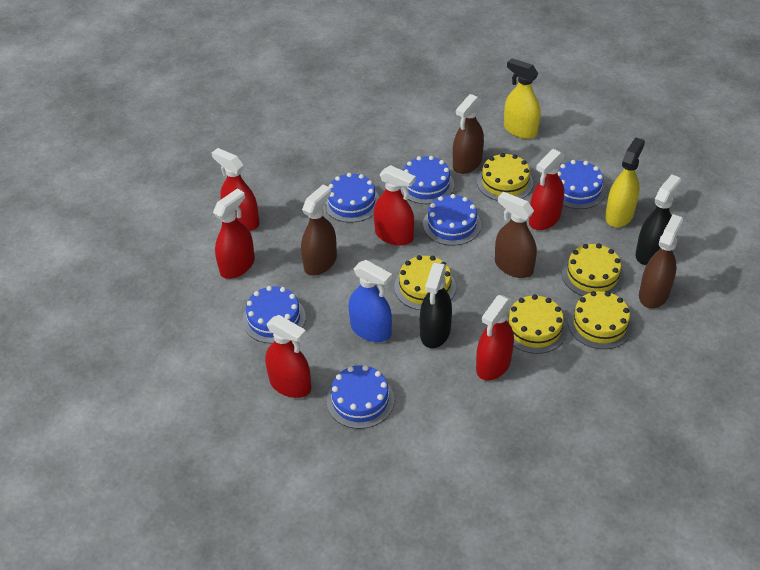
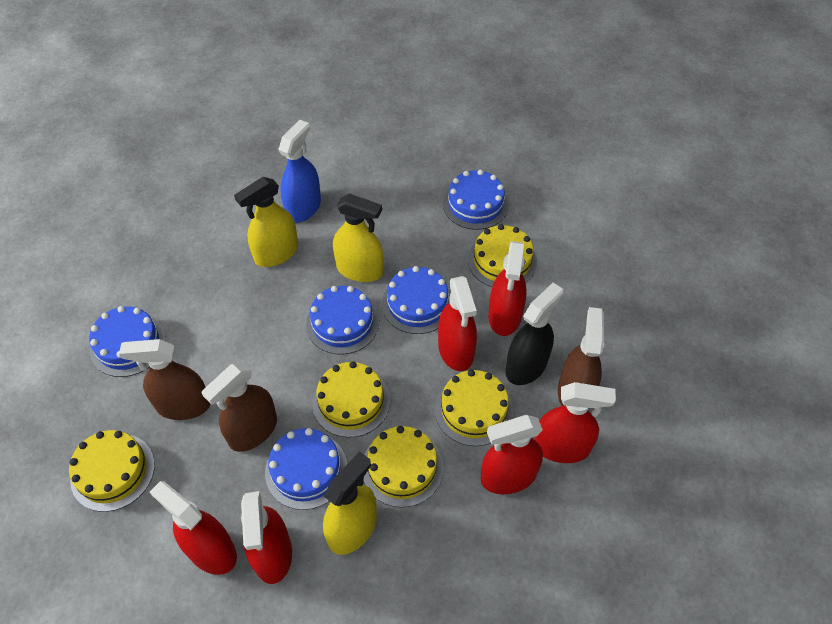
black spray bottle: 2 -> 1
blue cake: 6 -> 5
brown spray bottle: 4 -> 3
yellow spray bottle: 2 -> 3

